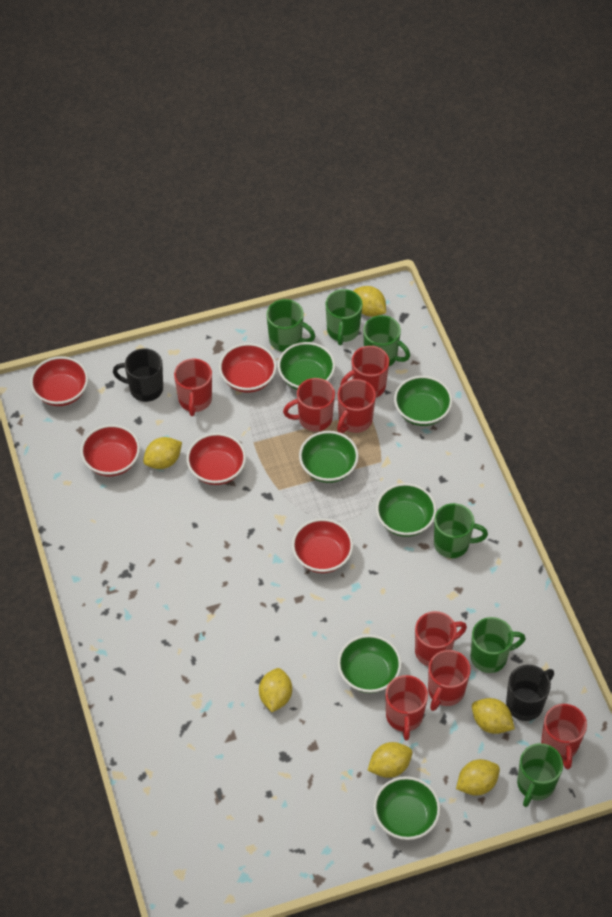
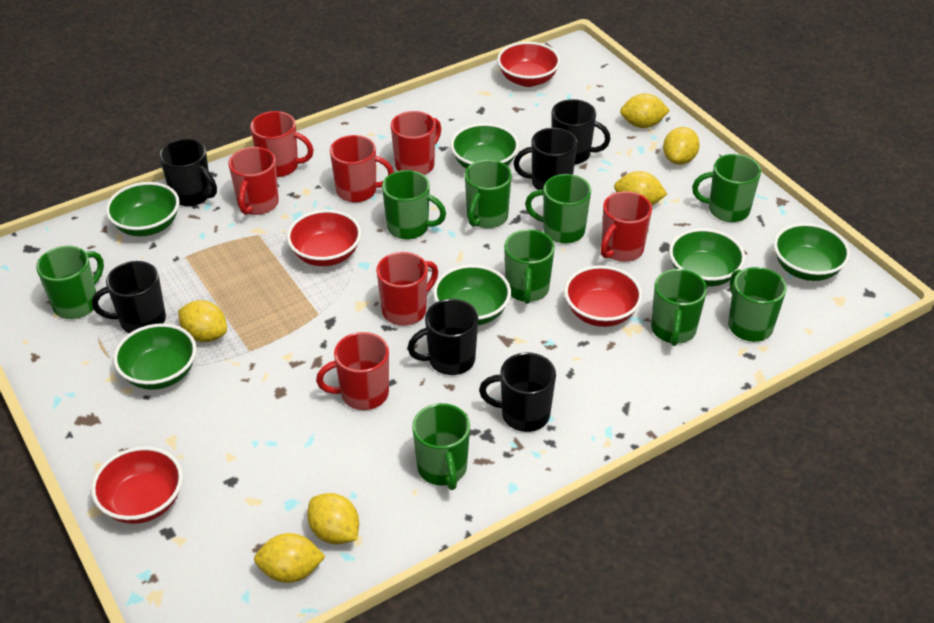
black mug: 2 -> 6
green mug: 6 -> 9
red bowl: 5 -> 4
red mug: 8 -> 7

